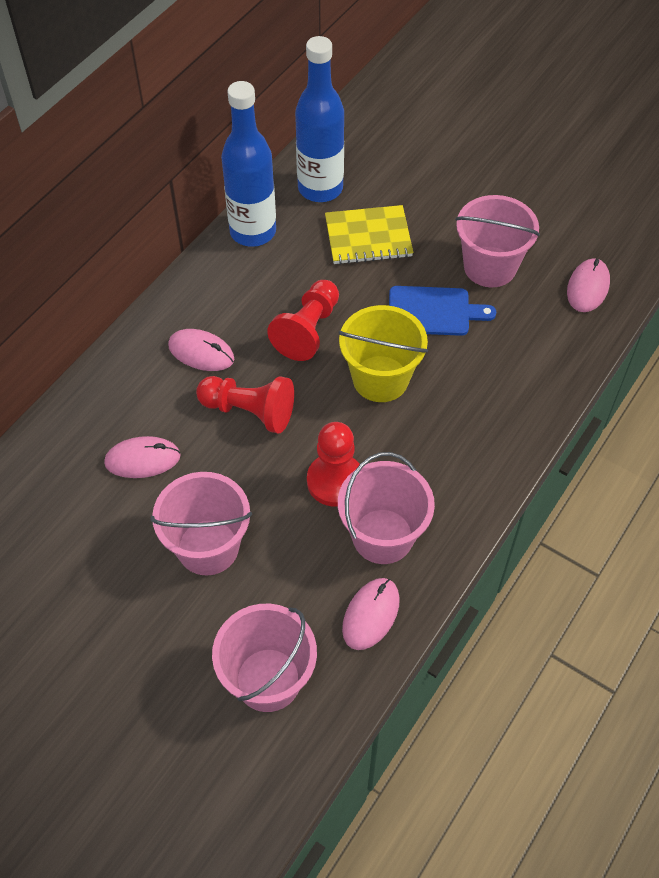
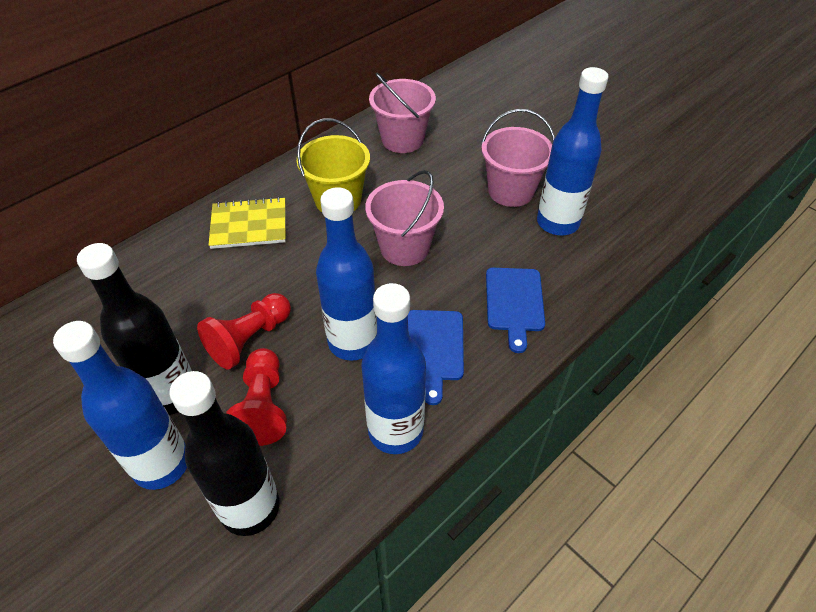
black bottle: 0 -> 2
blue bottle: 2 -> 4
blue cutting board: 1 -> 2
pink bucket: 4 -> 3
pink mouse: 4 -> 0
red pawn: 3 -> 2

